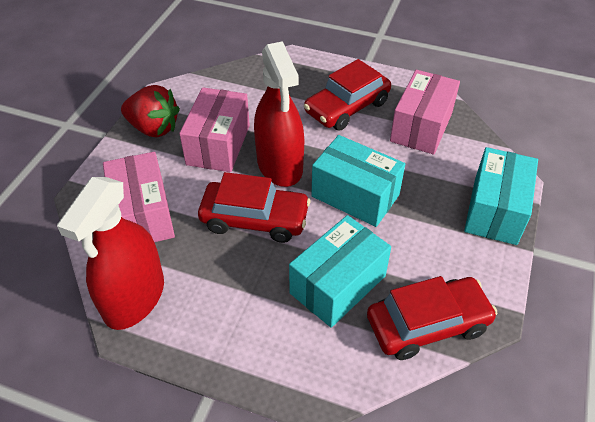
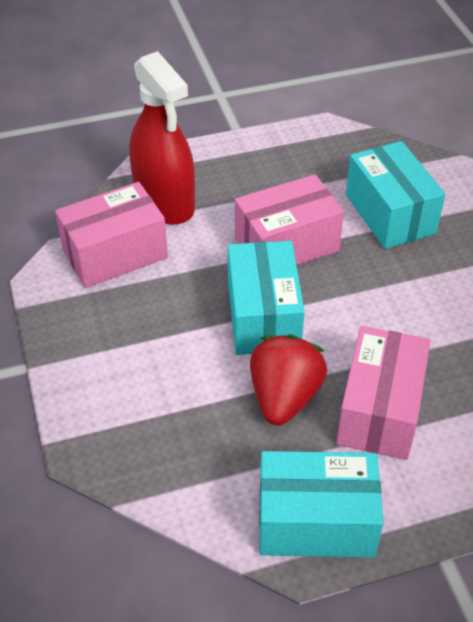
red car: 3 -> 0
red spray bottle: 2 -> 1

